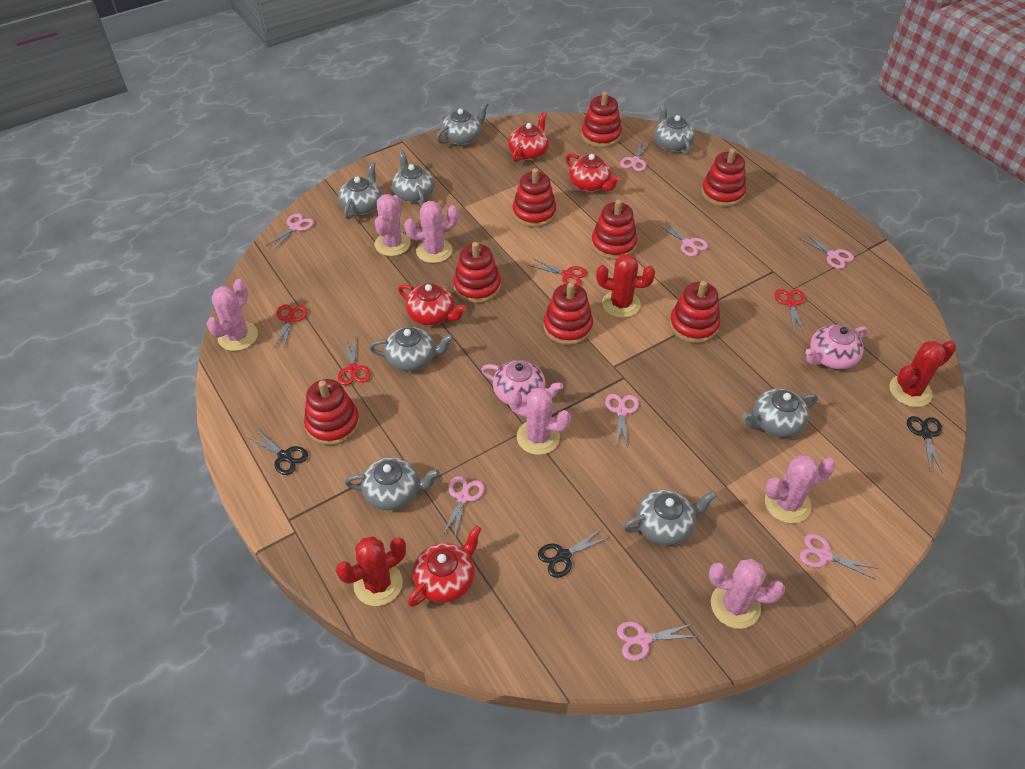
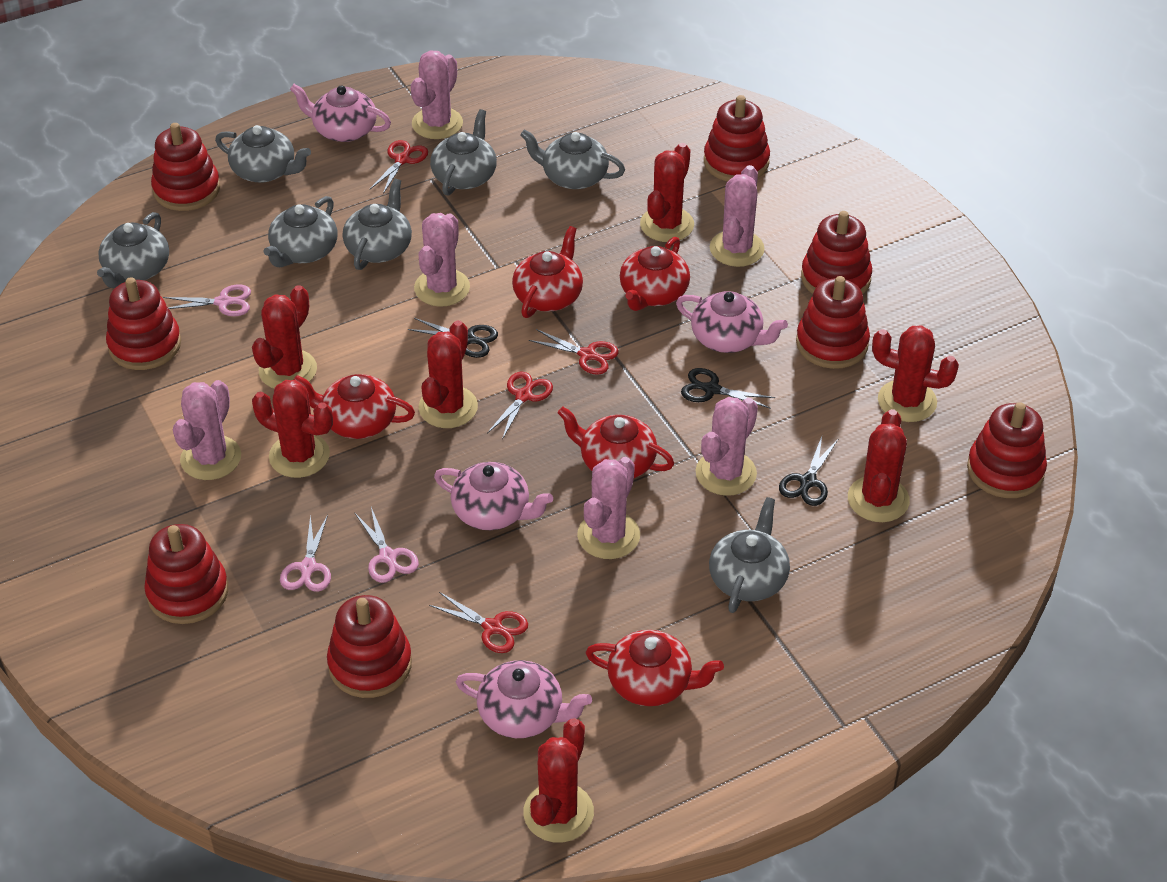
grey teapot: 8 -> 7
pink scissors: 8 -> 3
pink teapot: 2 -> 4
red cactus: 3 -> 7
red teapot: 4 -> 5

